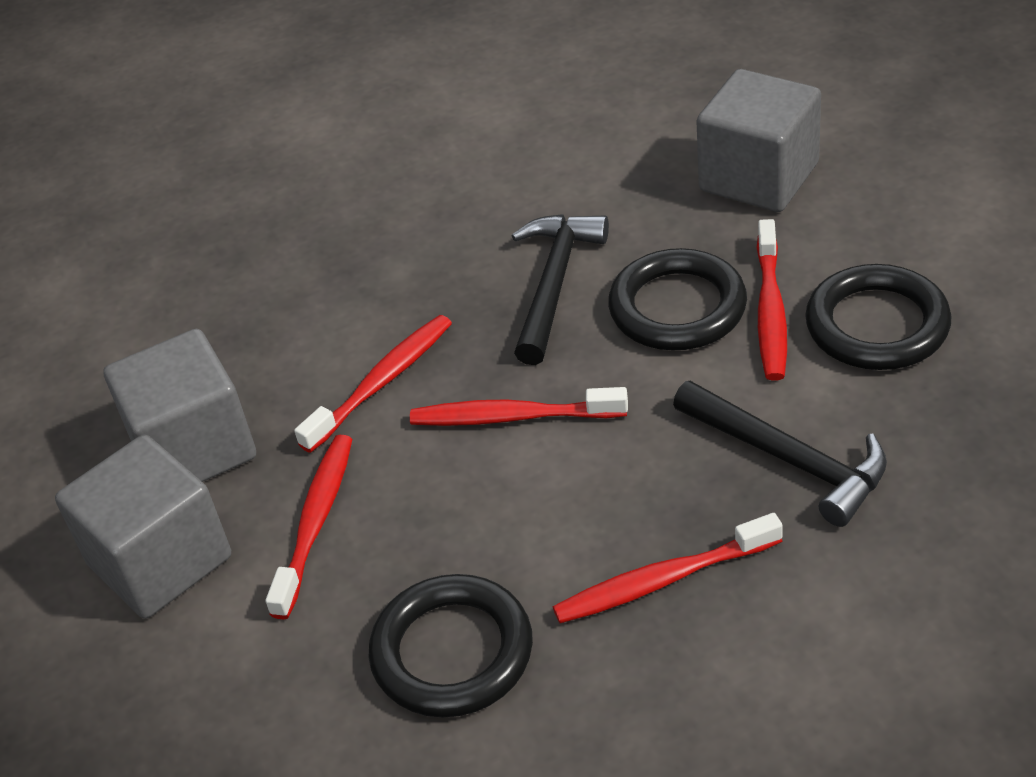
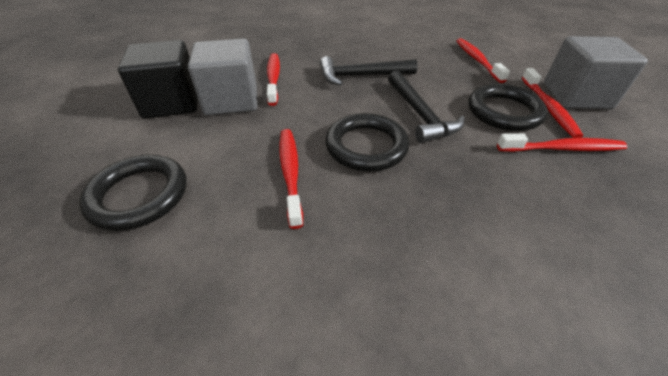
black cube: 0 -> 1
grey cube: 3 -> 2

